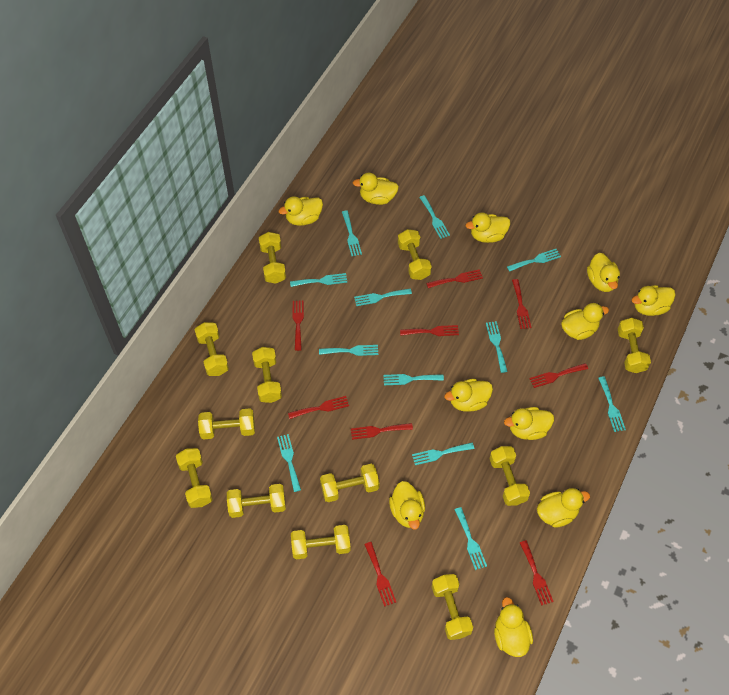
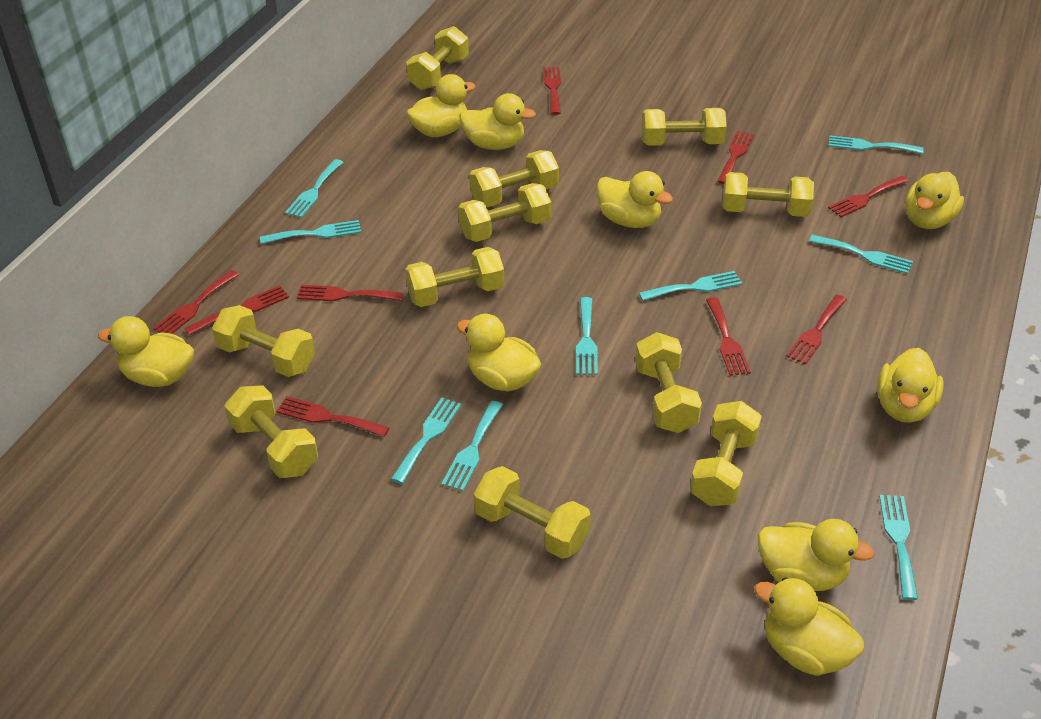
turquoise fork: 12 -> 9
yellow duck: 11 -> 9
yellow dumbbell: 12 -> 11

